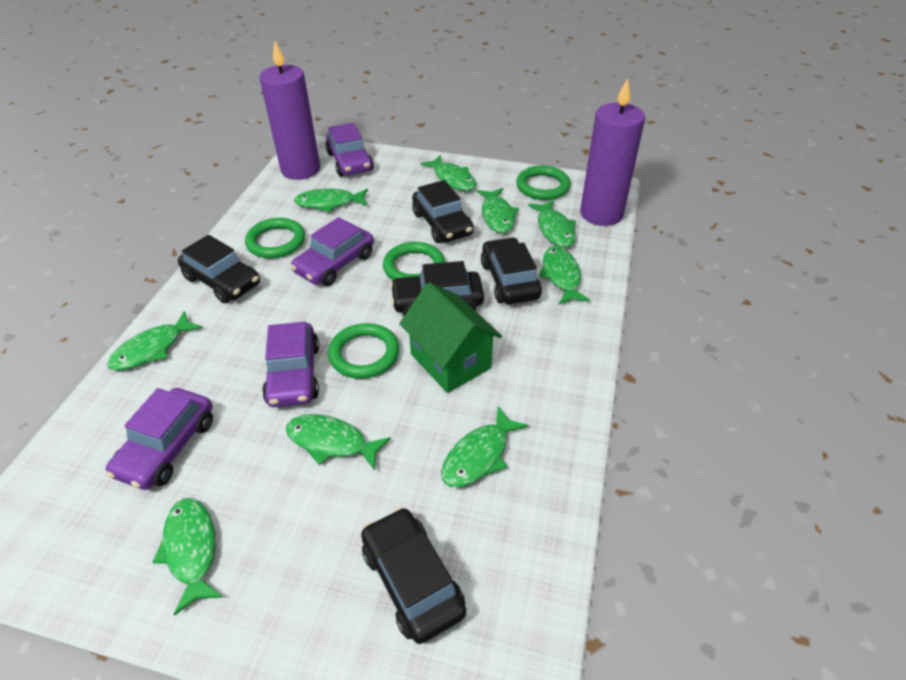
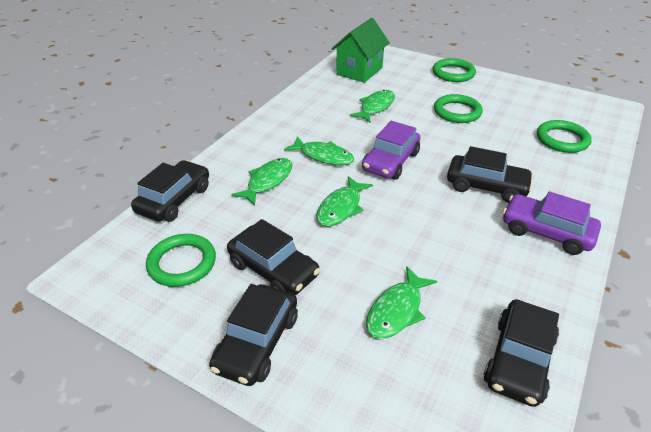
green fish: 9 -> 5
purple candle: 2 -> 0
purple car: 4 -> 2

